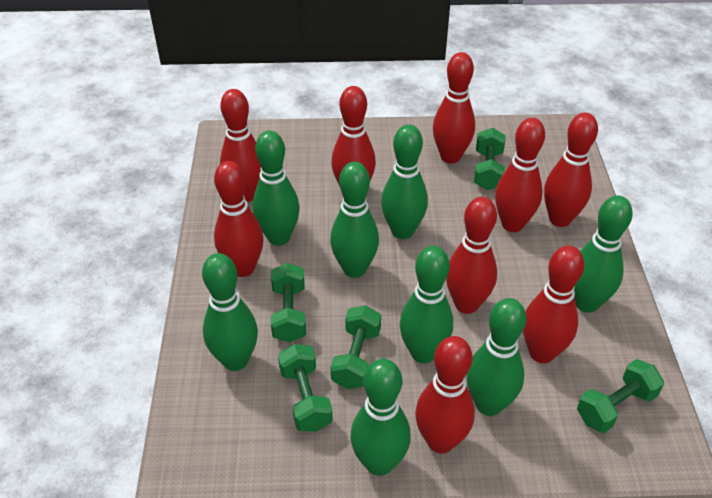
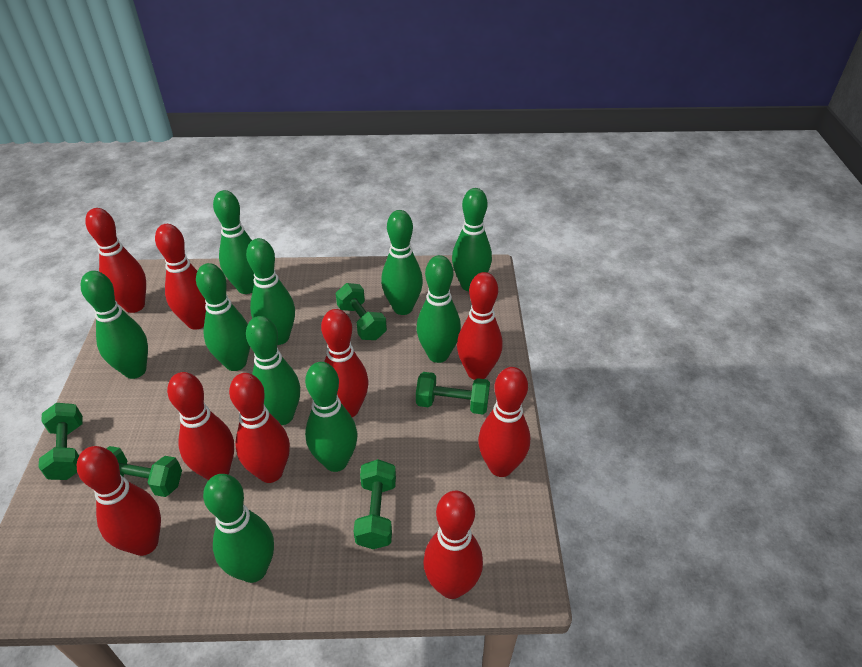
green bowling pin: 8 -> 10

